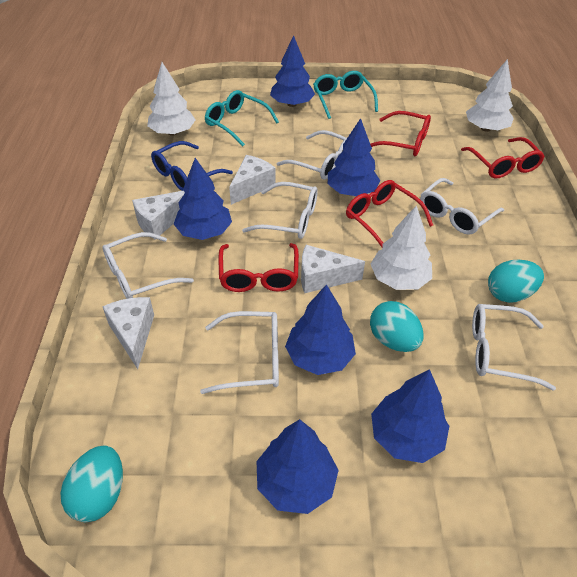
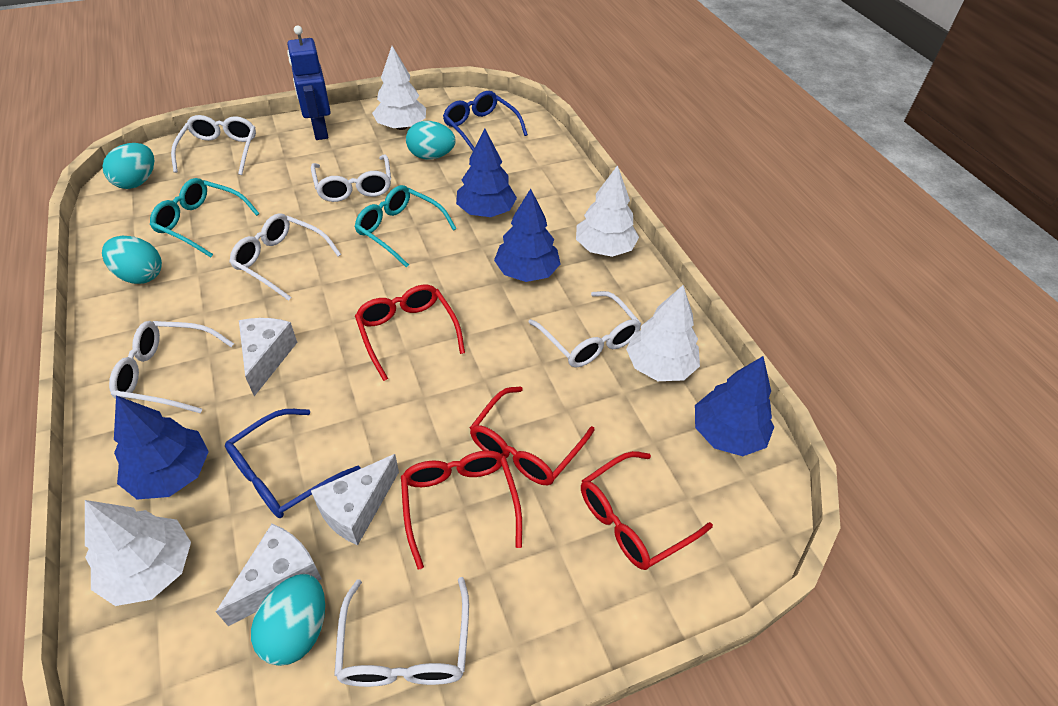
blue glasses: 1 -> 2
blue robot: 0 -> 1
blue tree: 6 -> 4
turquoise egg: 3 -> 4
white cheese: 4 -> 3
white tree: 3 -> 4

